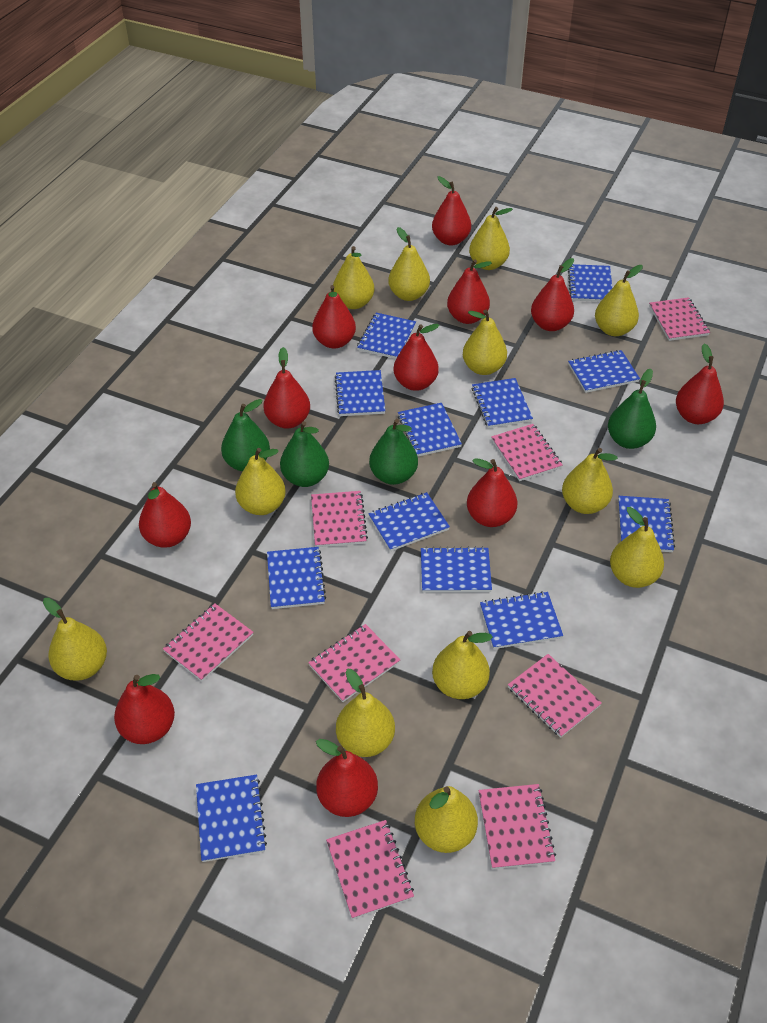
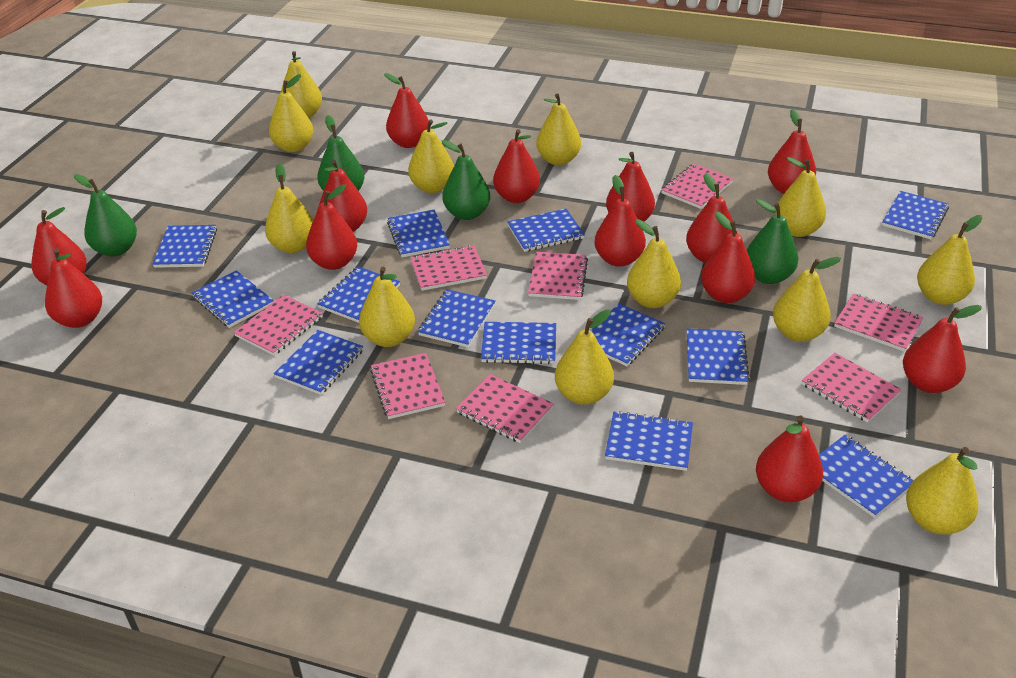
blue notebook: 12 -> 13
red pear: 11 -> 13

